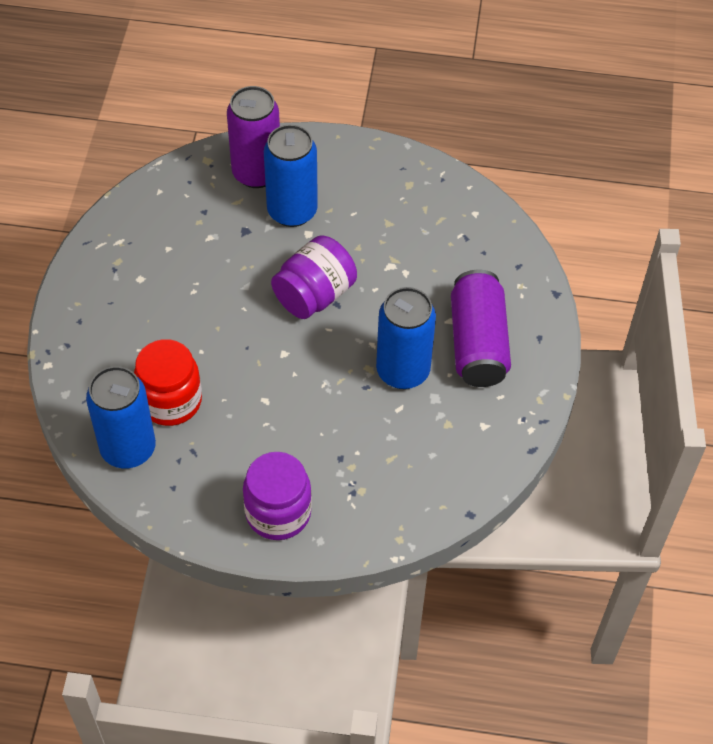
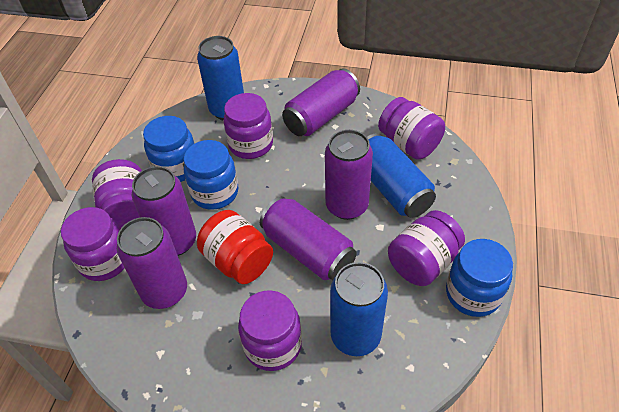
blue jar: 0 -> 3
purple can: 2 -> 5
purple jar: 2 -> 6

